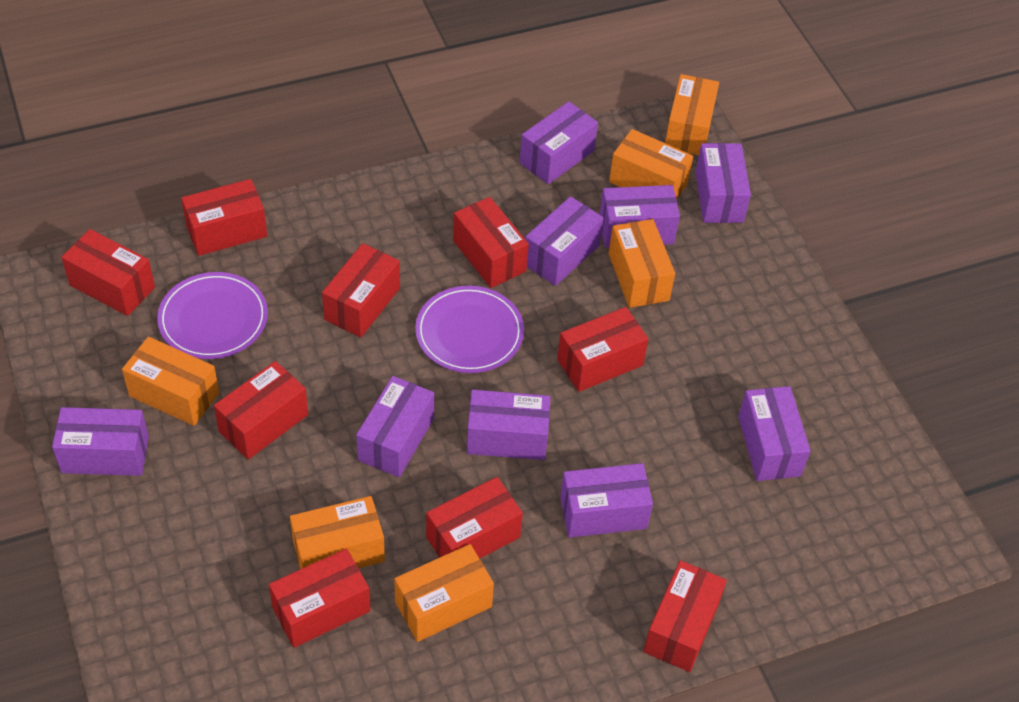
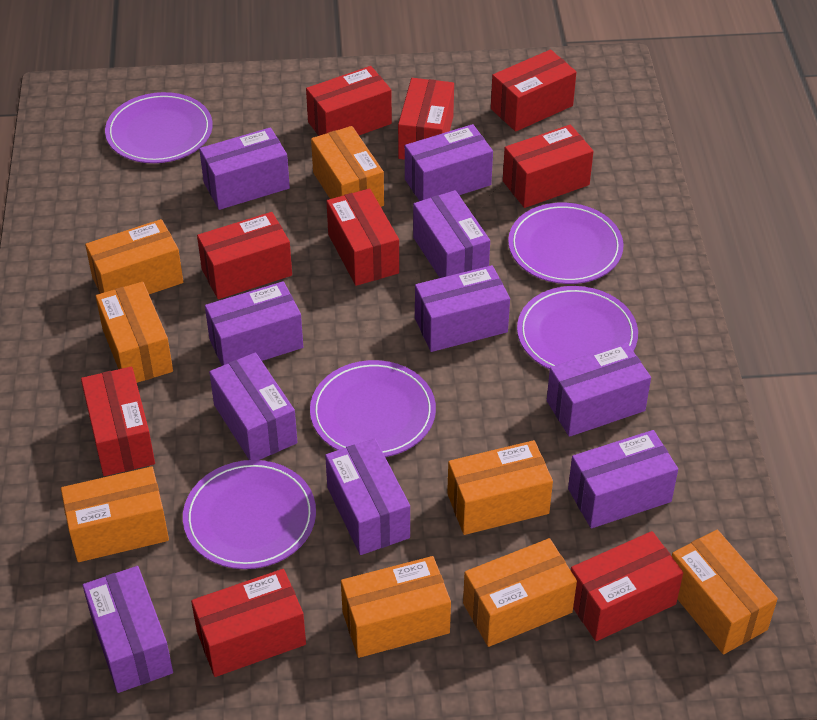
orange box: 6 -> 8
purple box: 9 -> 10
purple plate: 2 -> 5

